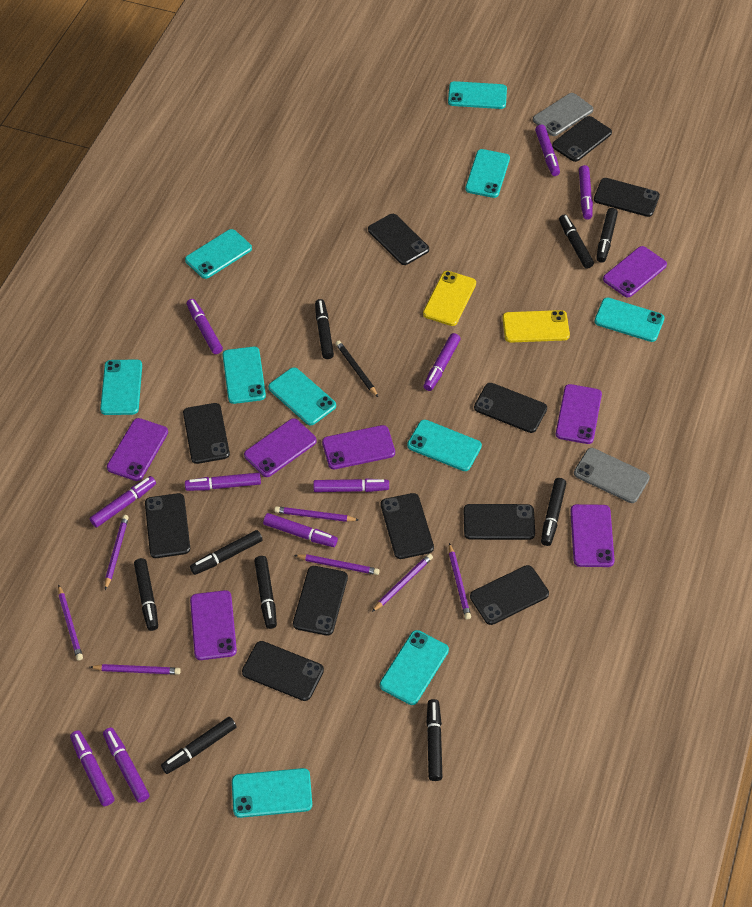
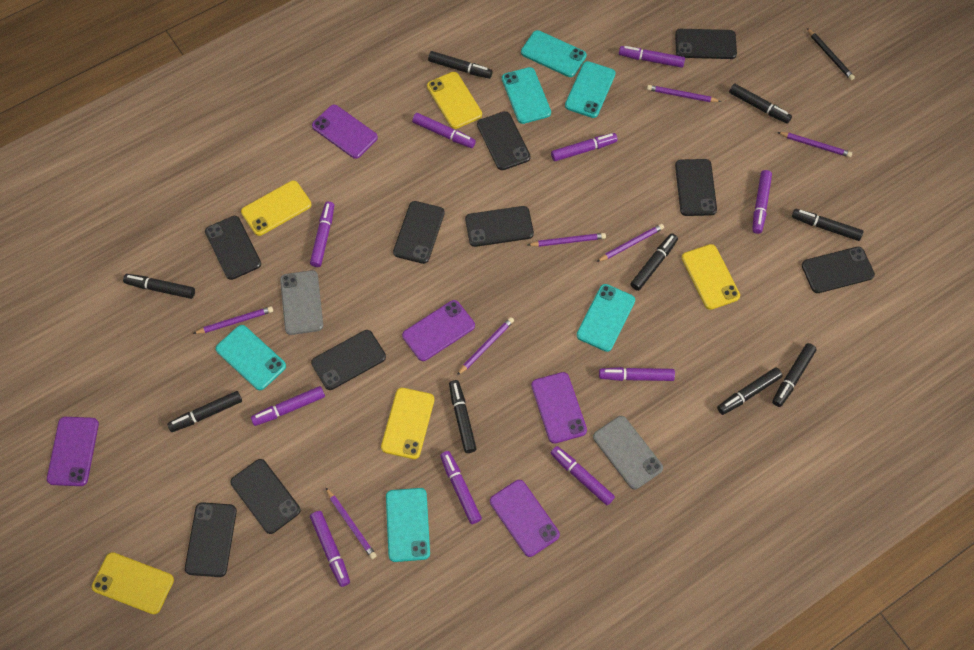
black phone: 11 -> 10
purple phone: 7 -> 5
turquoise phone: 10 -> 6
yellow phone: 2 -> 5

